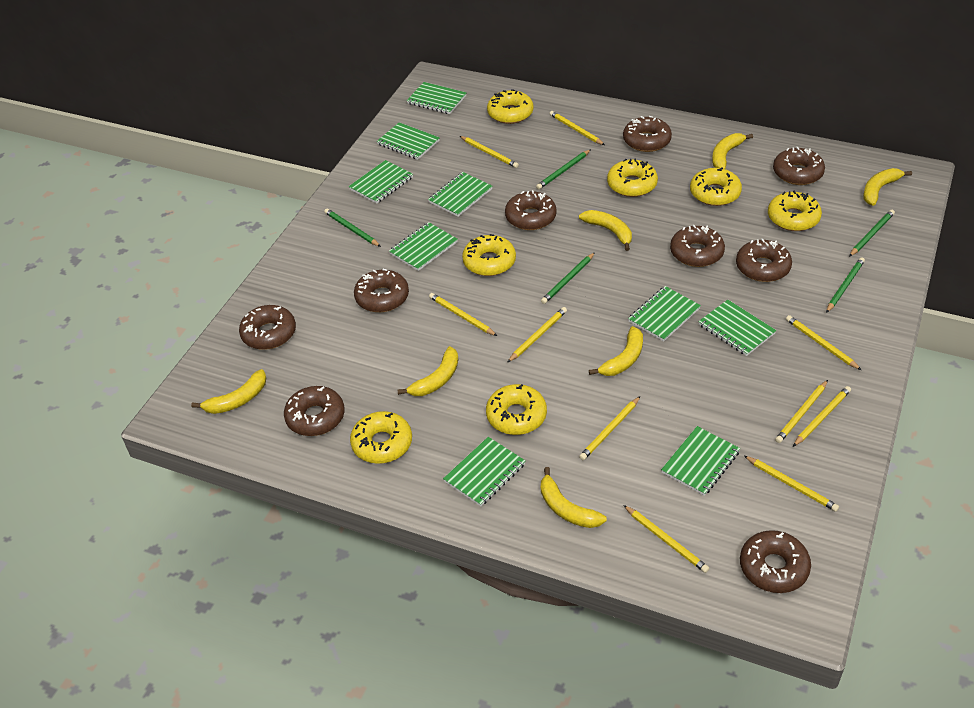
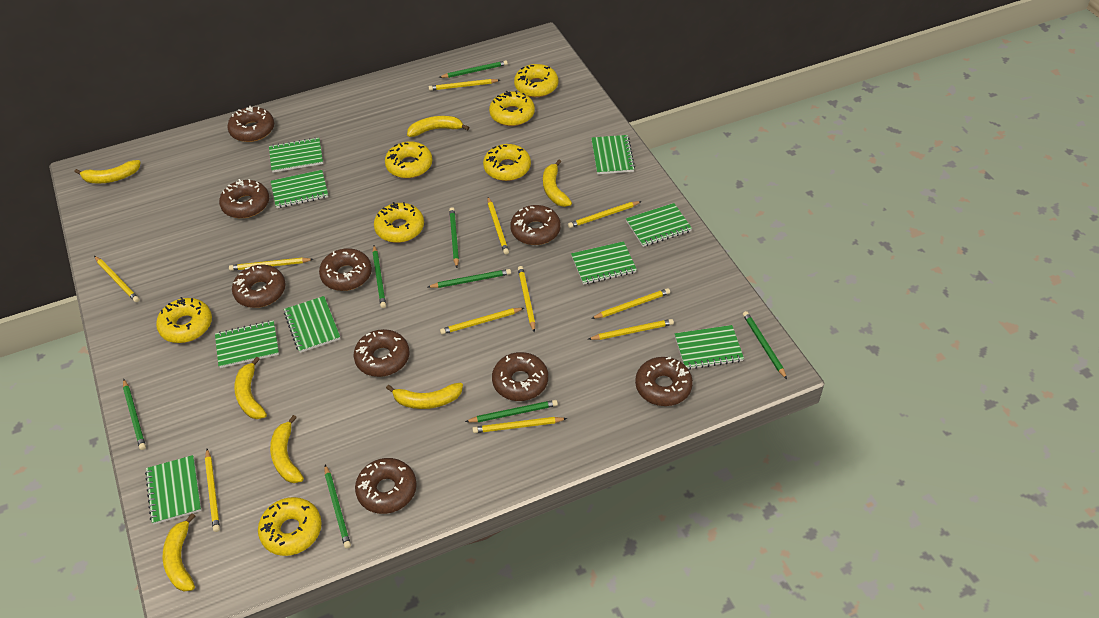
green pencil: 5 -> 8
yellow pencil: 10 -> 11

